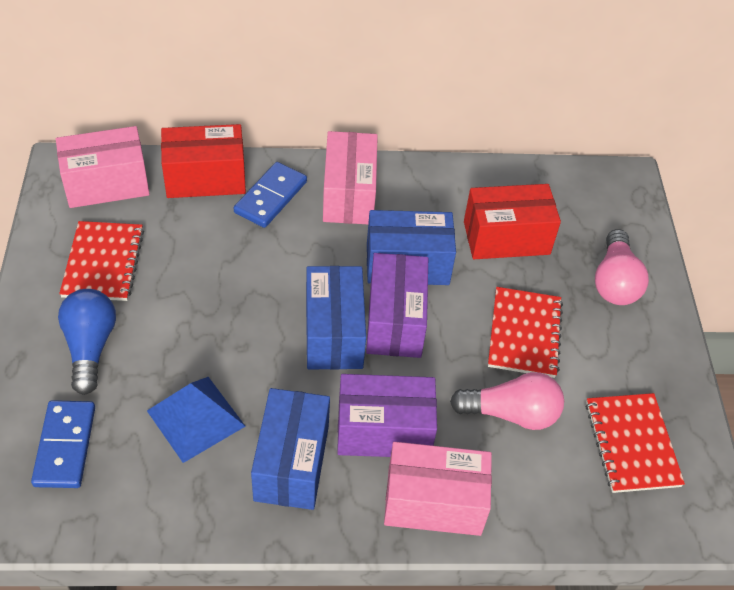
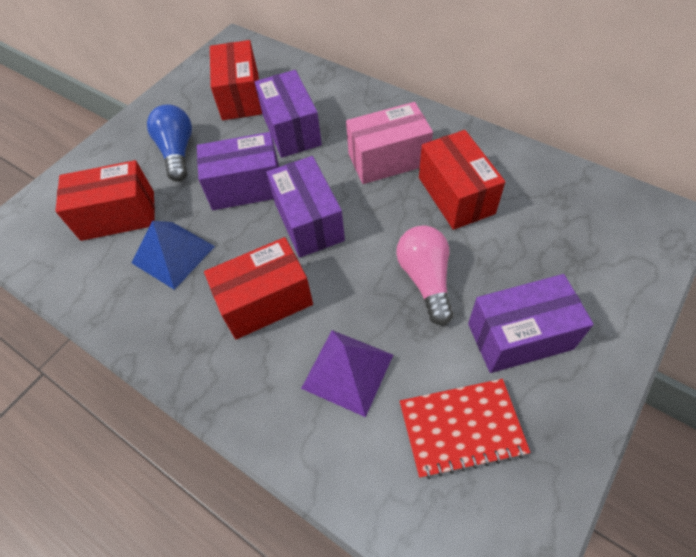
blue box: 3 -> 0
blue domino: 2 -> 0
pink box: 3 -> 1
pink light bulb: 2 -> 1
purple box: 2 -> 4
purple pyramid: 0 -> 1
red box: 2 -> 4
red notebook: 3 -> 1

